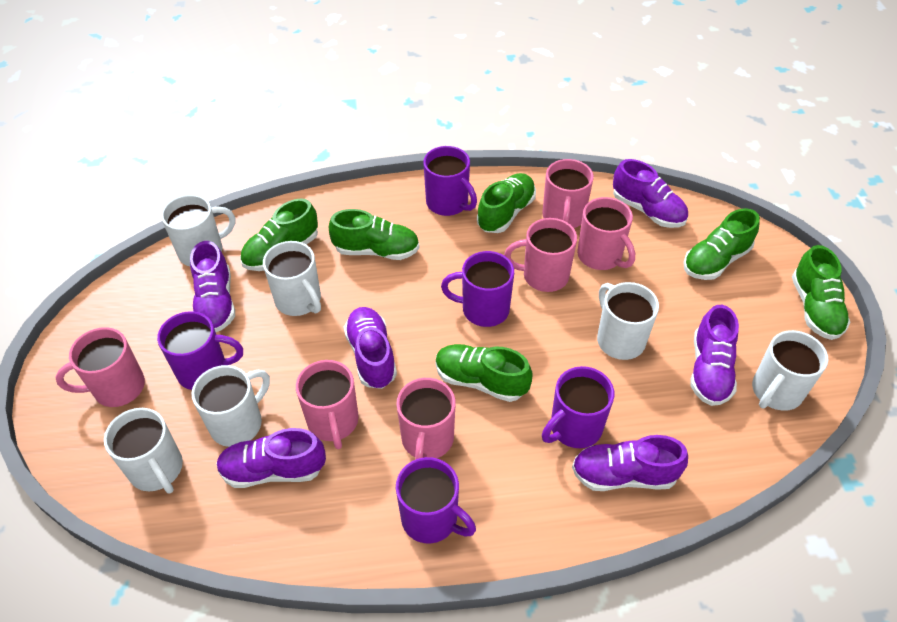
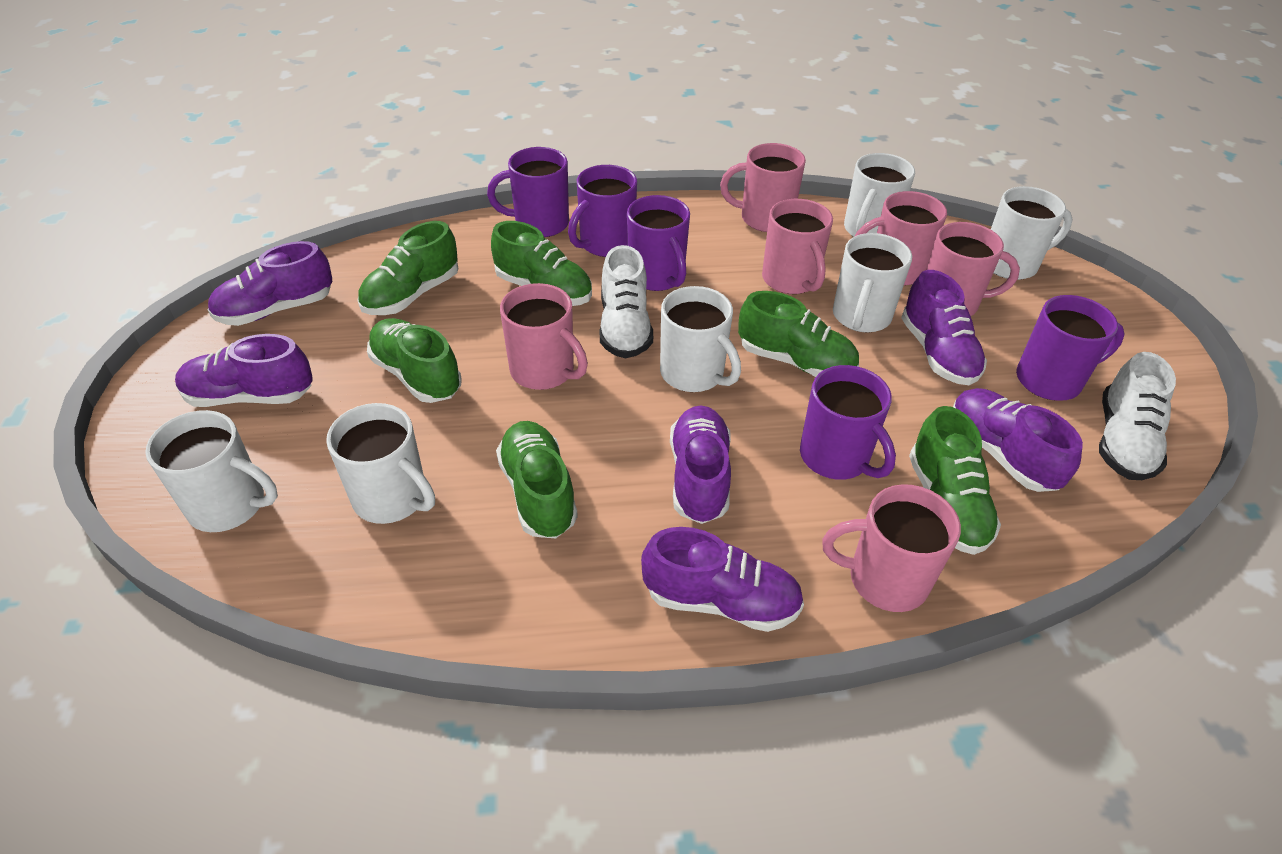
white shoe: 0 -> 2

